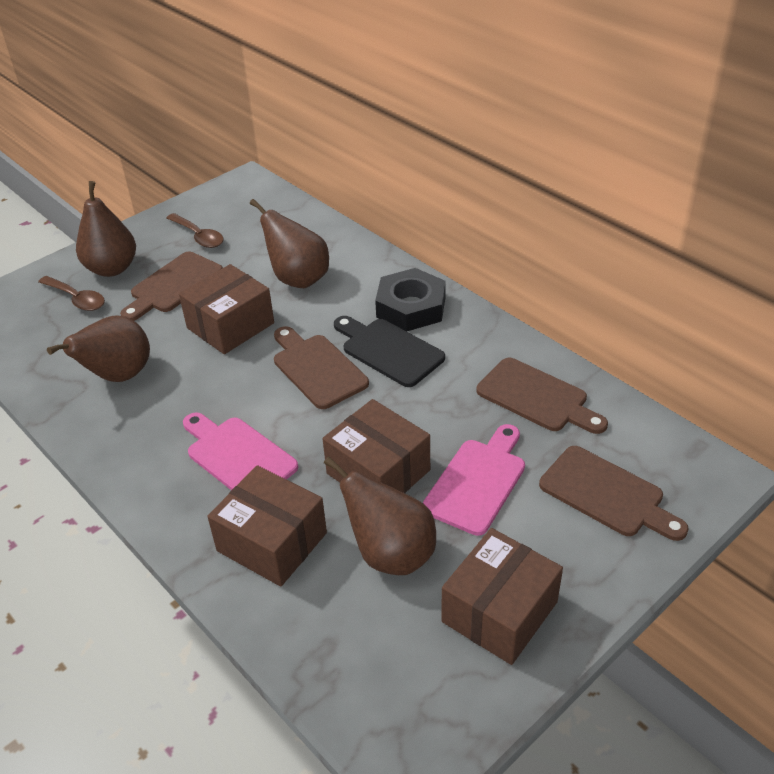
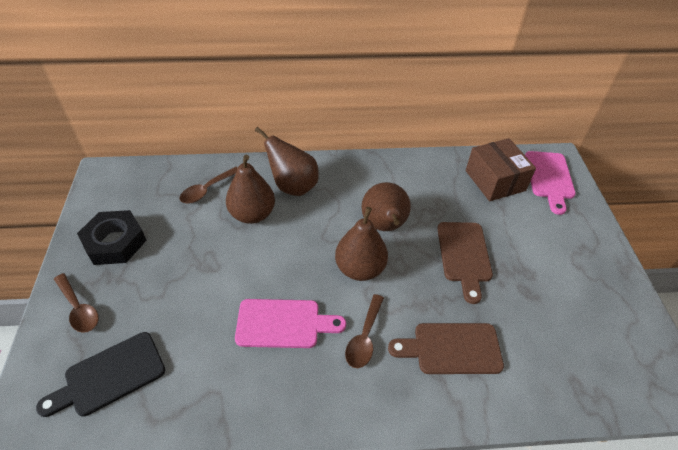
brown box: 4 -> 1
brown cutting board: 4 -> 2
brown spoon: 2 -> 3

